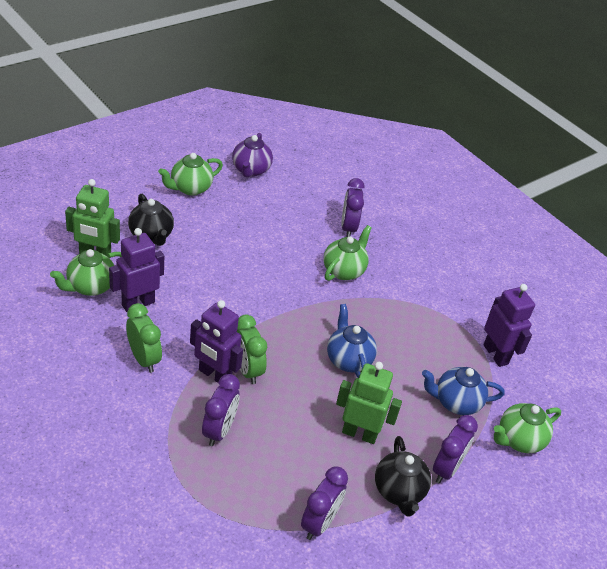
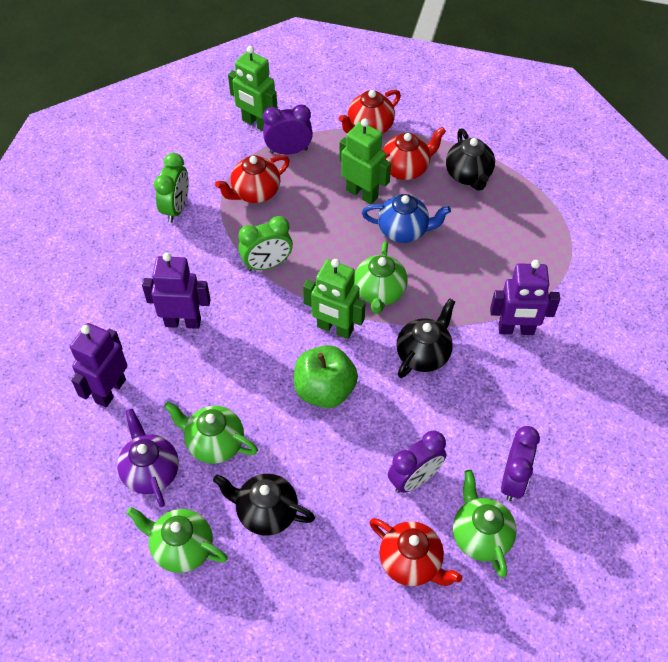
black teapot: 2 -> 3
blue teapot: 2 -> 1
green apple: 0 -> 1
green robot: 2 -> 3
purple clock: 4 -> 3
red teapot: 0 -> 4

